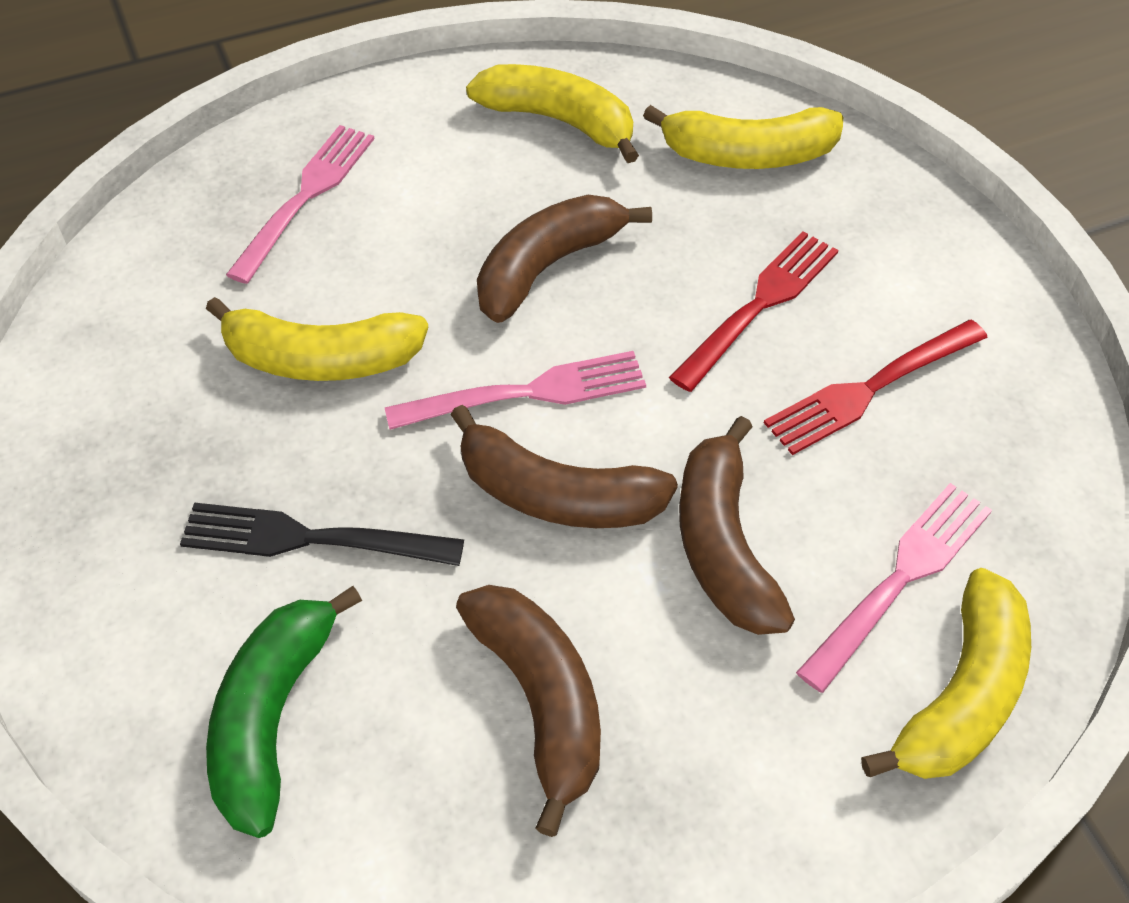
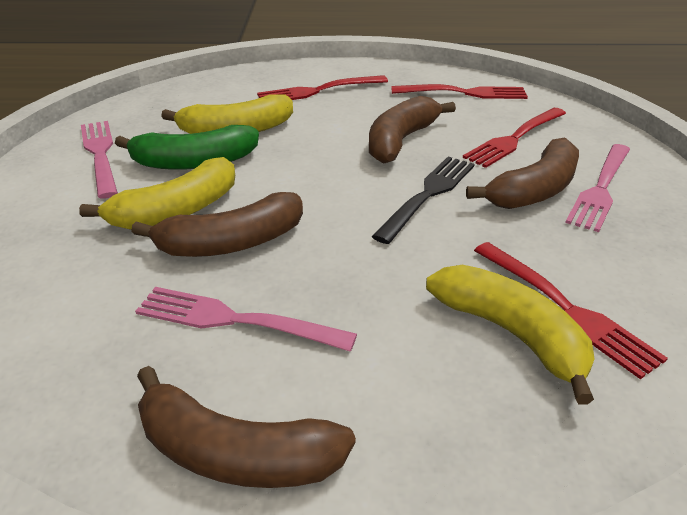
red fork: 2 -> 4
yellow banana: 4 -> 3

